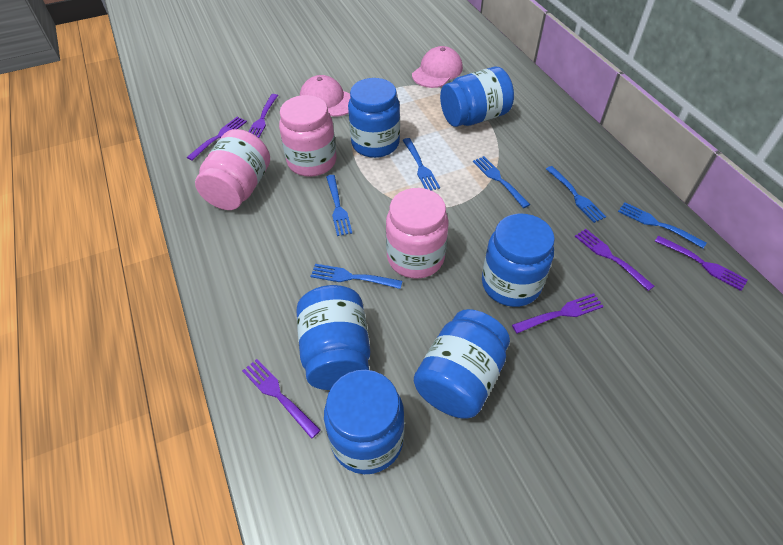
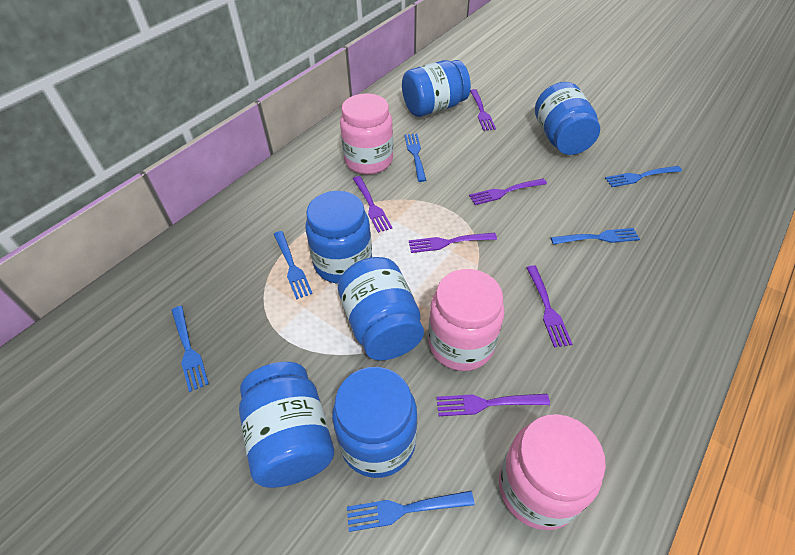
pink cap: 2 -> 0

